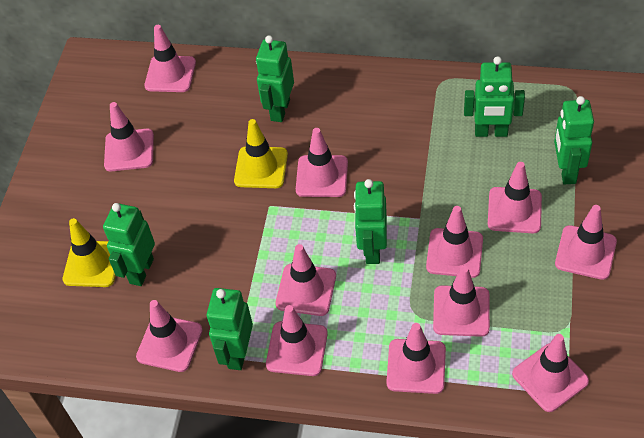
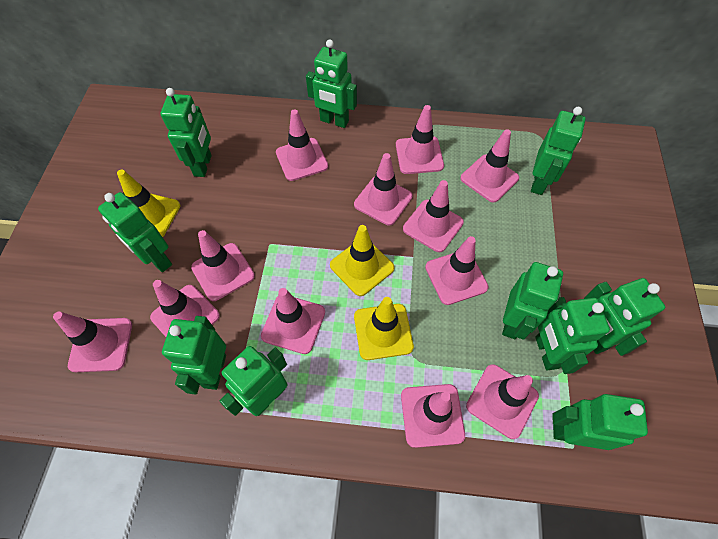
green robot: 6 -> 10
yellow traffic cone: 2 -> 3

